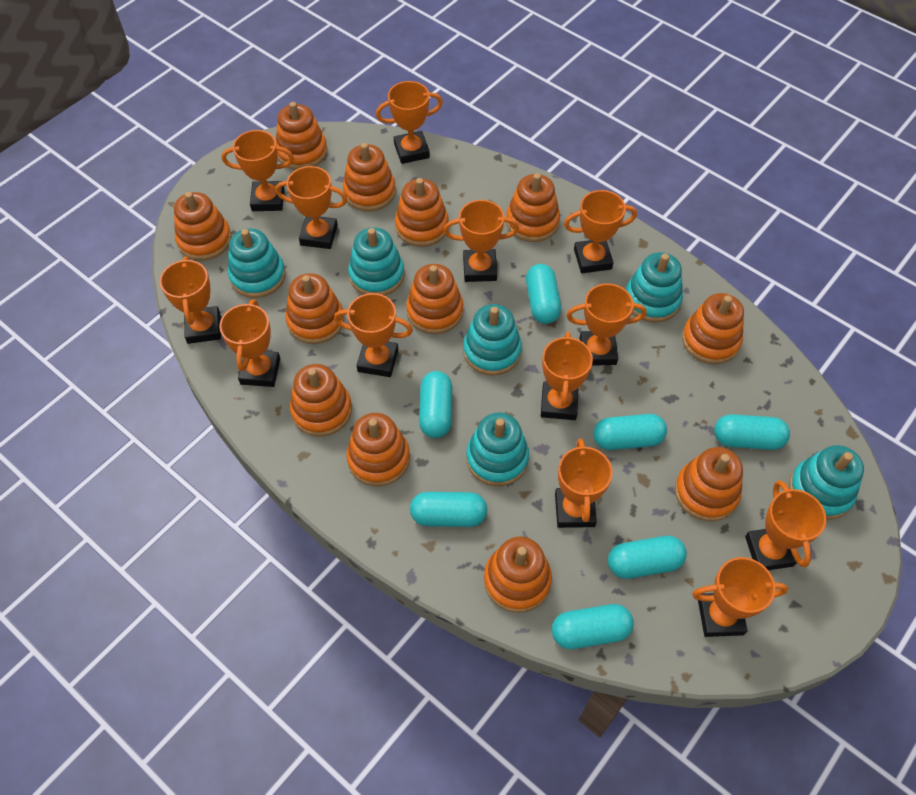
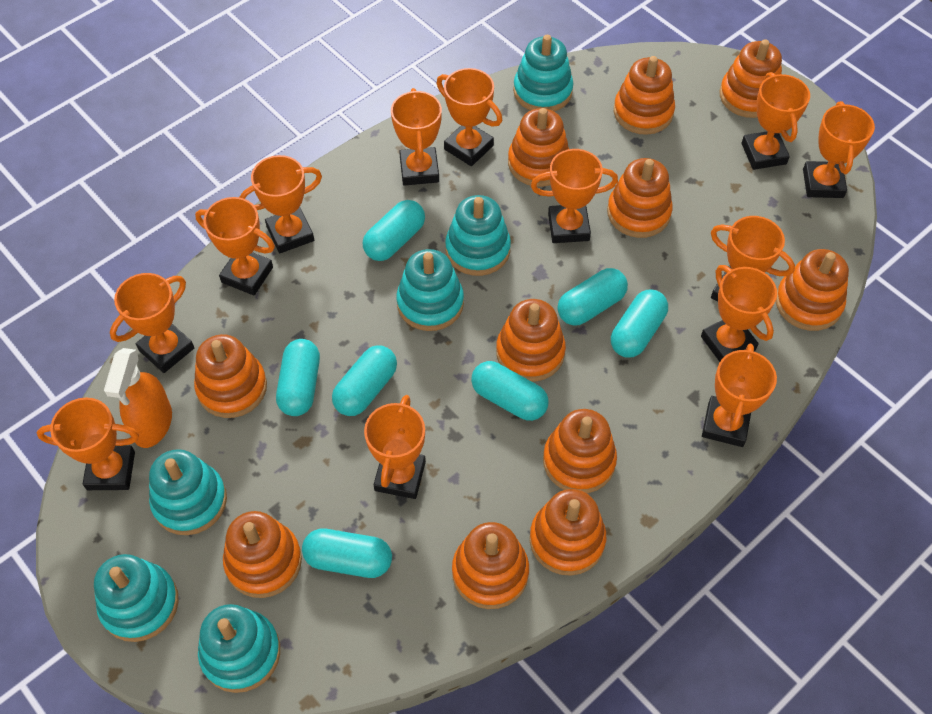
orange spray bottle: 0 -> 1
orange stacking toy: 12 -> 11

